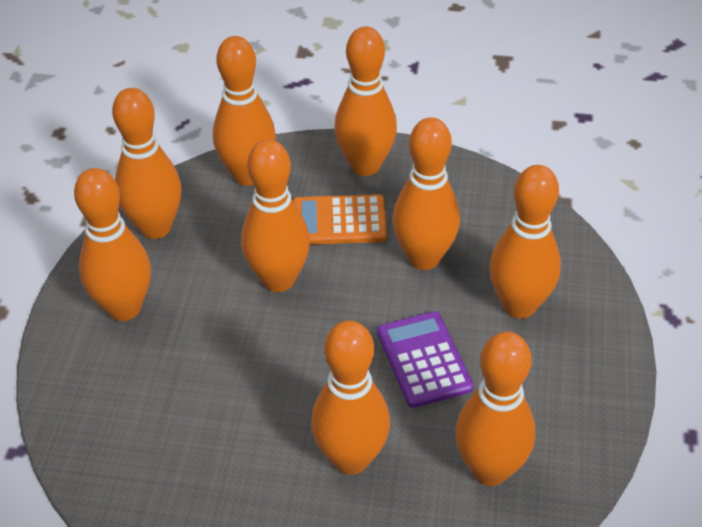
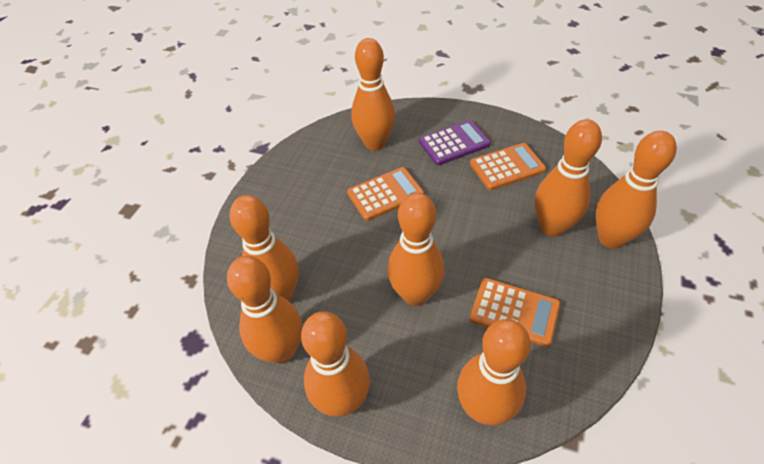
orange bowling pin: 9 -> 8
orange calculator: 1 -> 3

